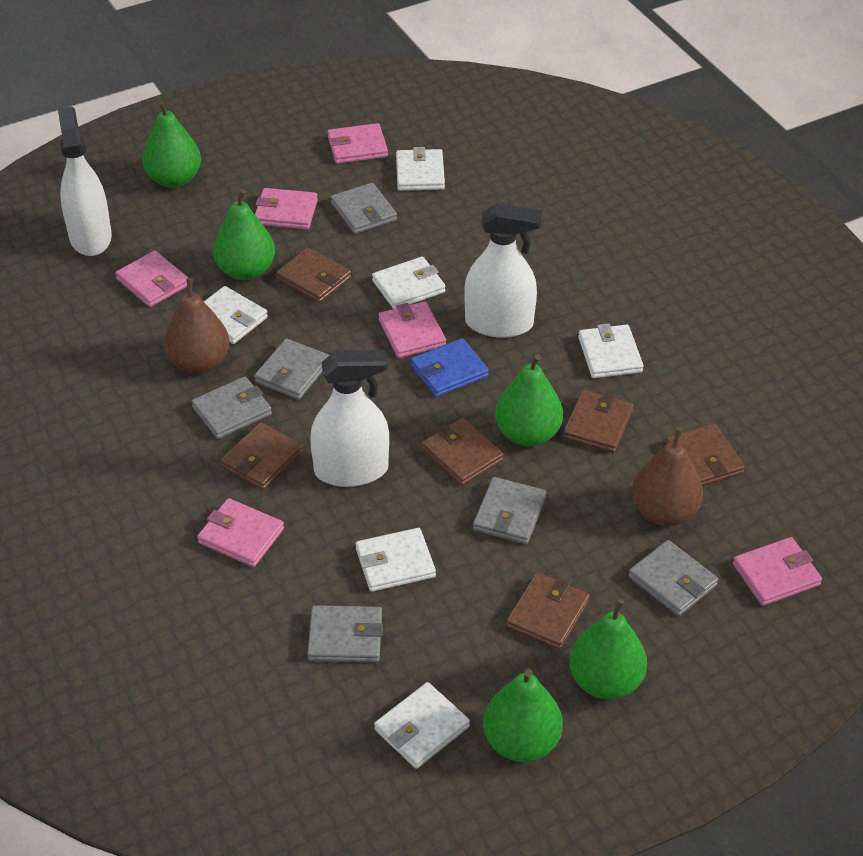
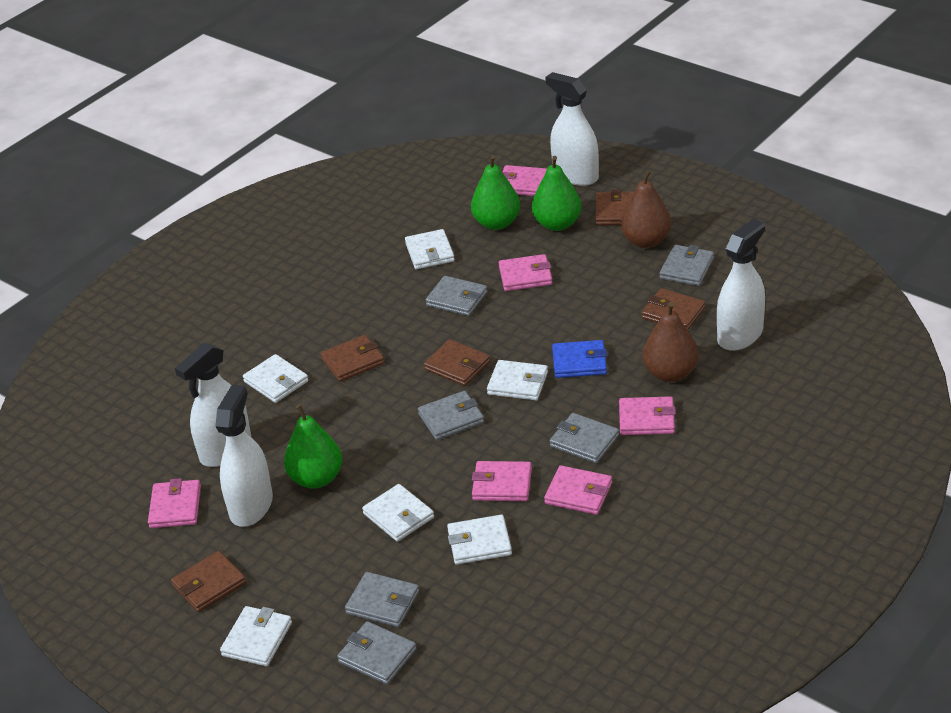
brown wallet: 6 -> 5
green pear: 5 -> 3
white spray bottle: 3 -> 4

